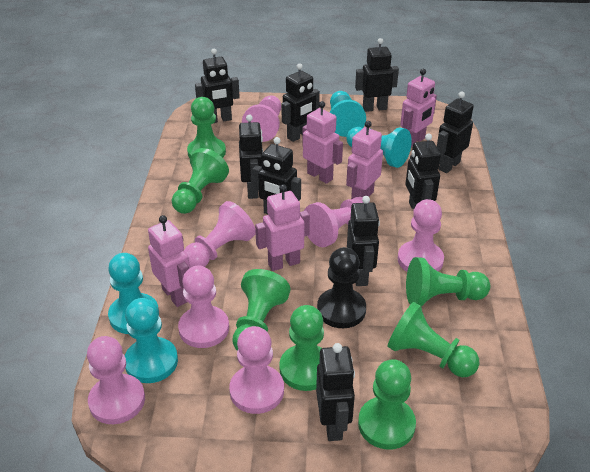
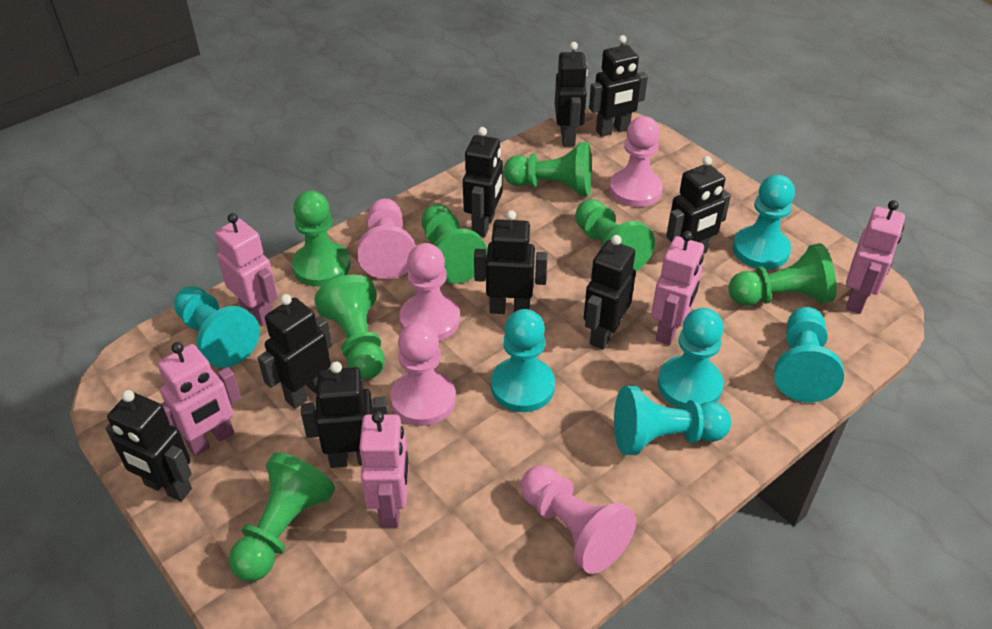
black pawn: 1 -> 0
pink pawn: 7 -> 5
turquoise pawn: 4 -> 6

